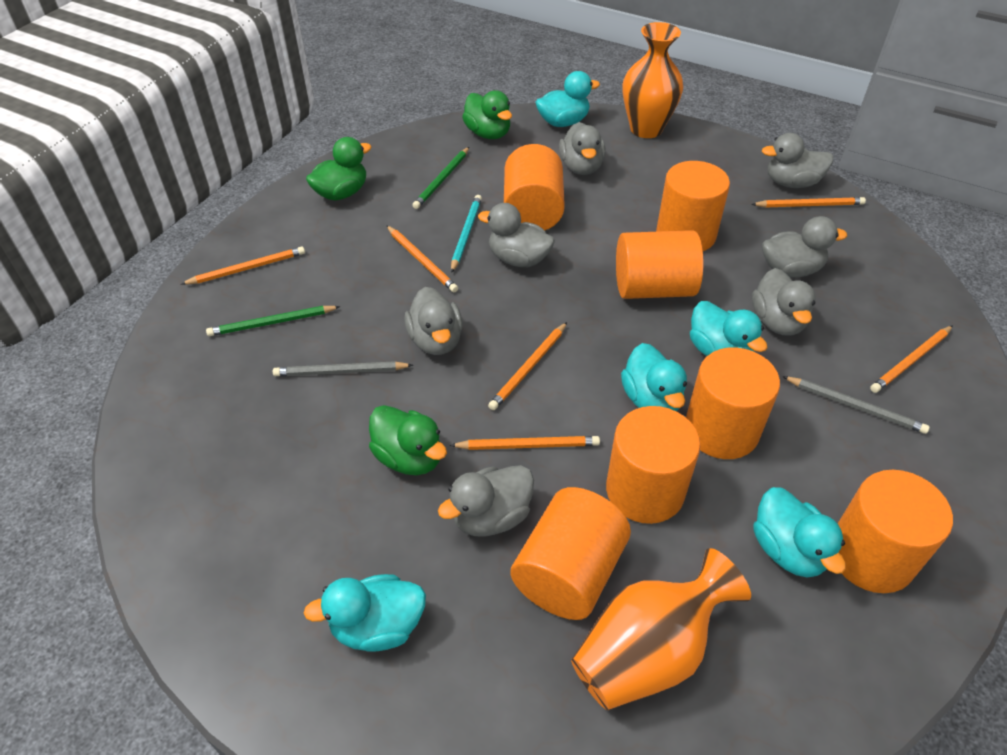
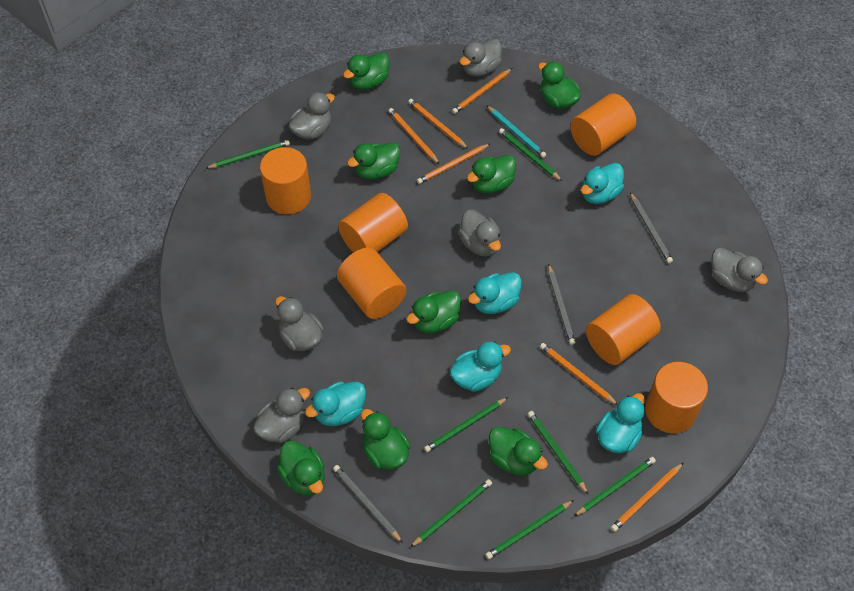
green duck: 3 -> 8
green pencil: 2 -> 7
grey duck: 7 -> 6
grey pencil: 2 -> 3
orange cylinder: 7 -> 6
orange vase: 2 -> 0

